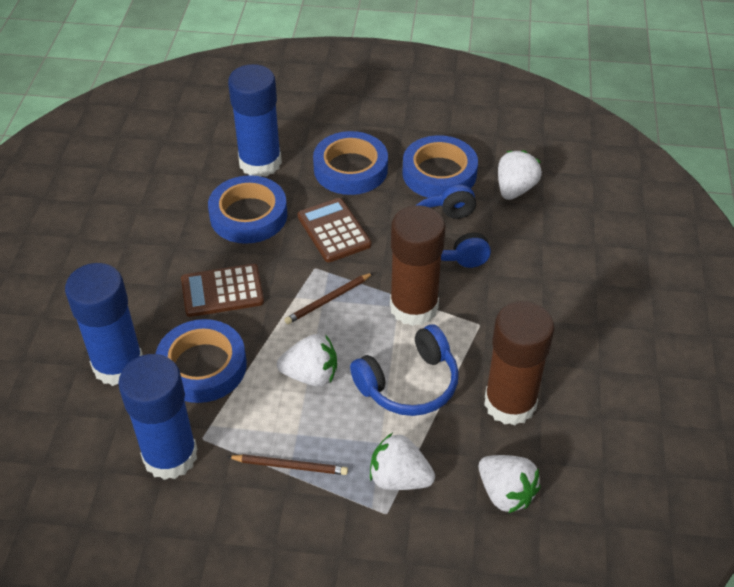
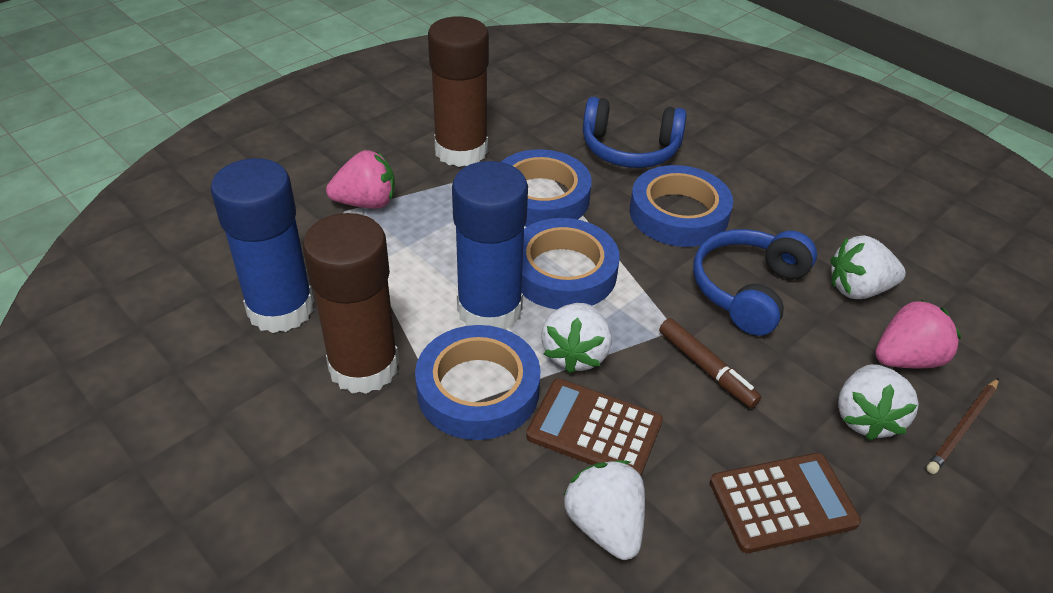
blue glue stick: 3 -> 2
brown marker: 0 -> 1
brown pencil: 2 -> 1
pink strawberry: 0 -> 2

